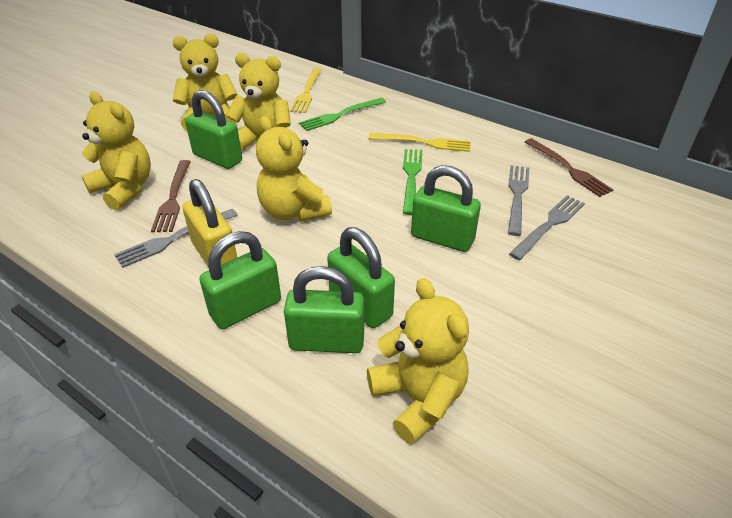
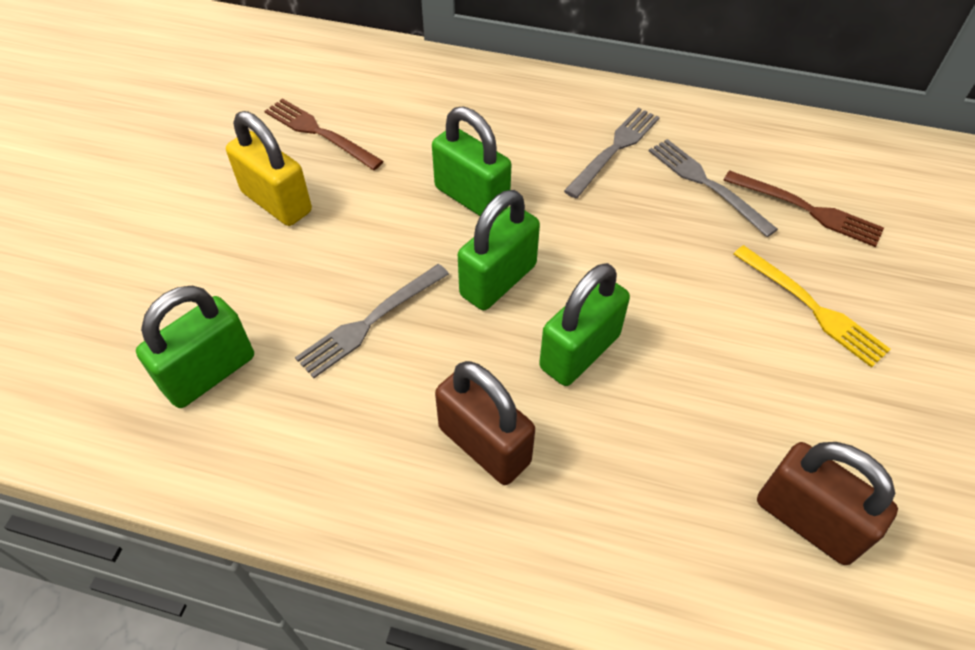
brown padlock: 0 -> 2
green fork: 2 -> 0
green padlock: 5 -> 4
yellow fork: 2 -> 1
yellow teddy bear: 5 -> 0

